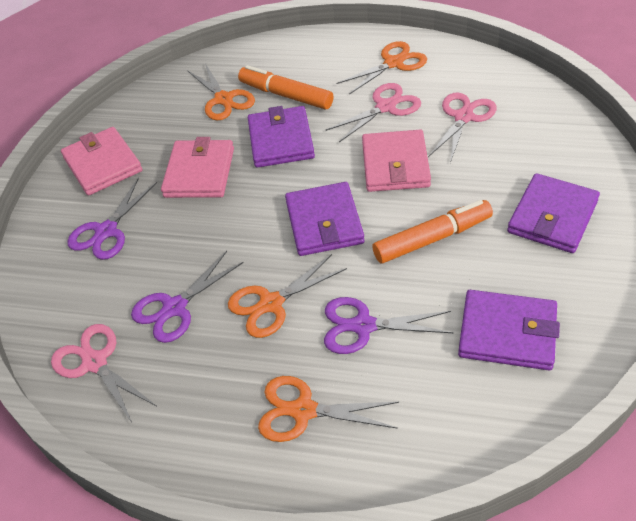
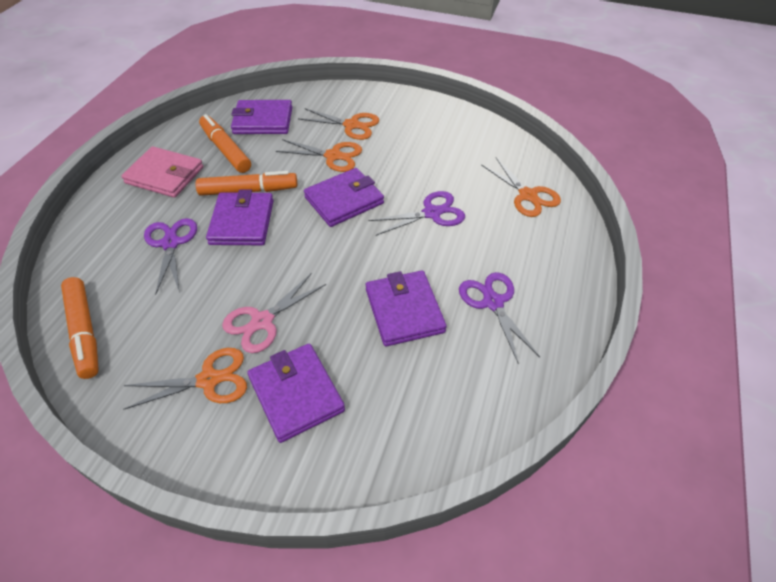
orange marker: 2 -> 3
pink scissors: 3 -> 1
pink wallet: 3 -> 1
purple wallet: 4 -> 5

